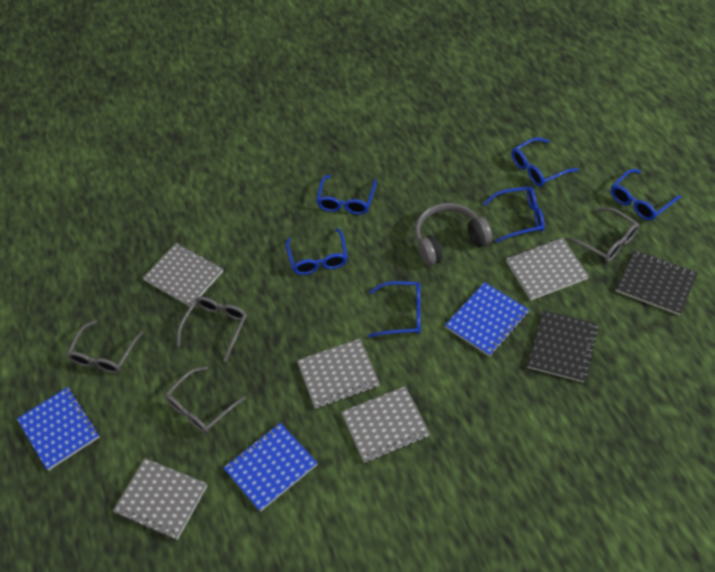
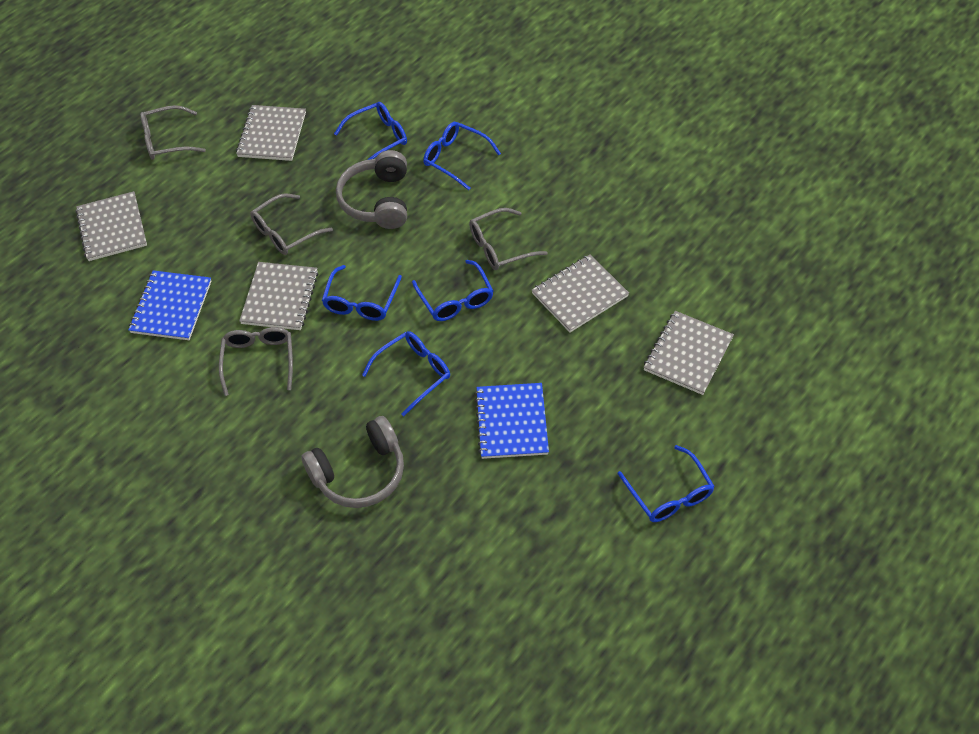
black notebook: 2 -> 0
blue notebook: 3 -> 2
grey headphones: 1 -> 2

